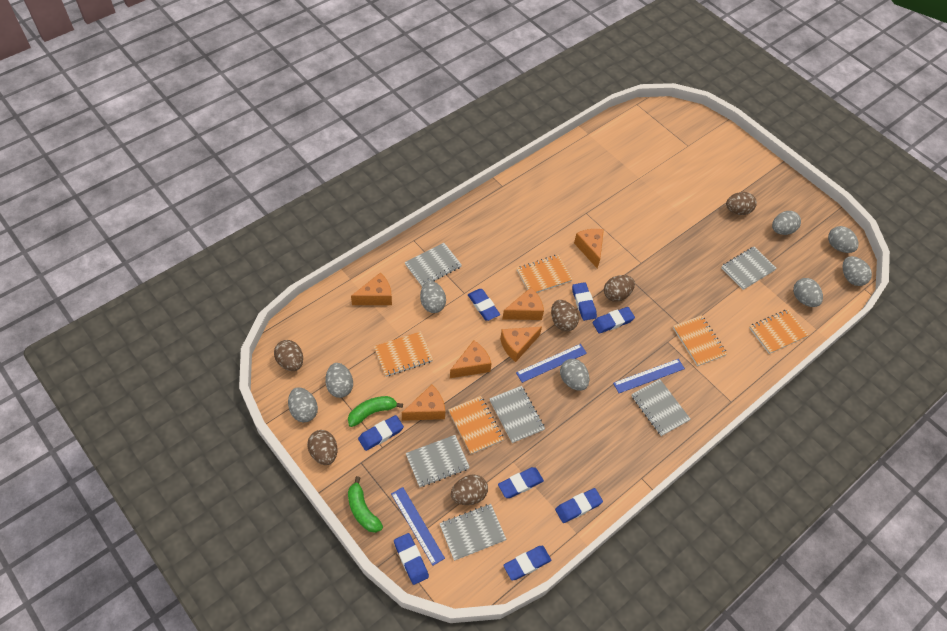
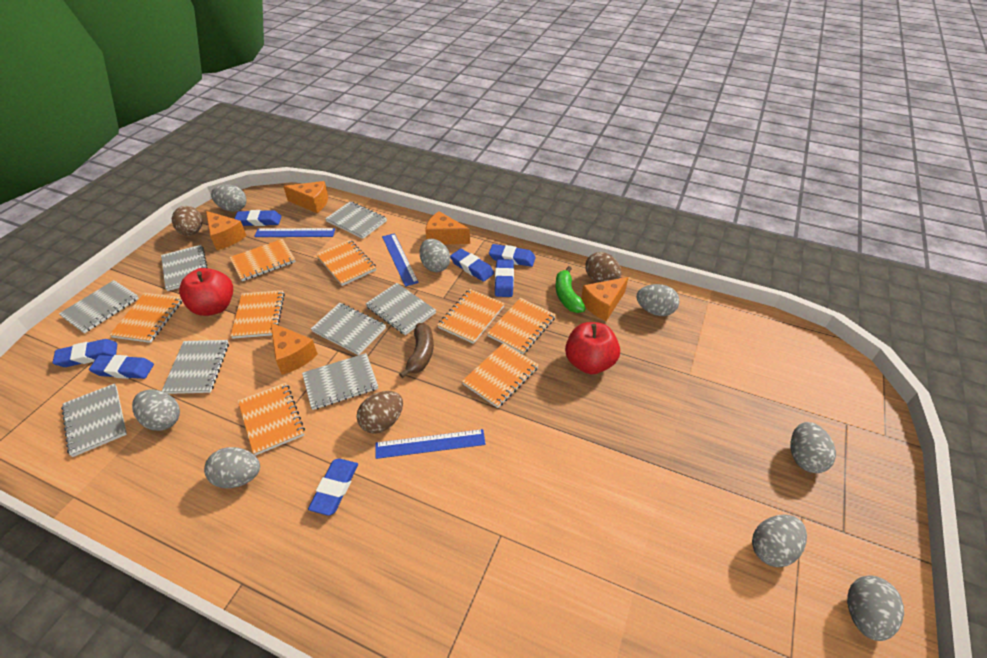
blue eraser: 8 -> 7
brown banana: 0 -> 1
brown egg: 6 -> 3
green banana: 2 -> 1
grey notebook: 6 -> 8
orange cheese: 6 -> 5
orange notebook: 5 -> 8
red apple: 0 -> 2

